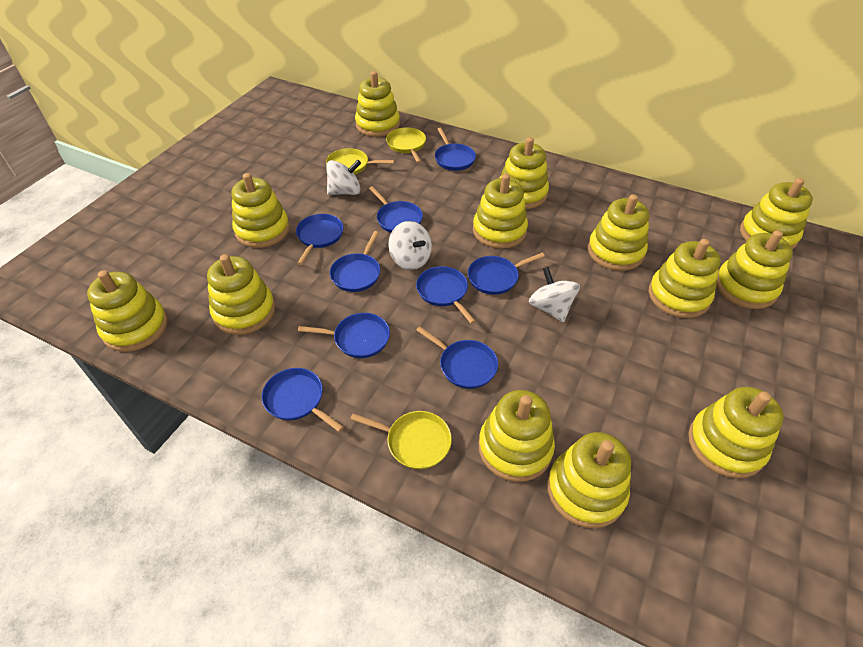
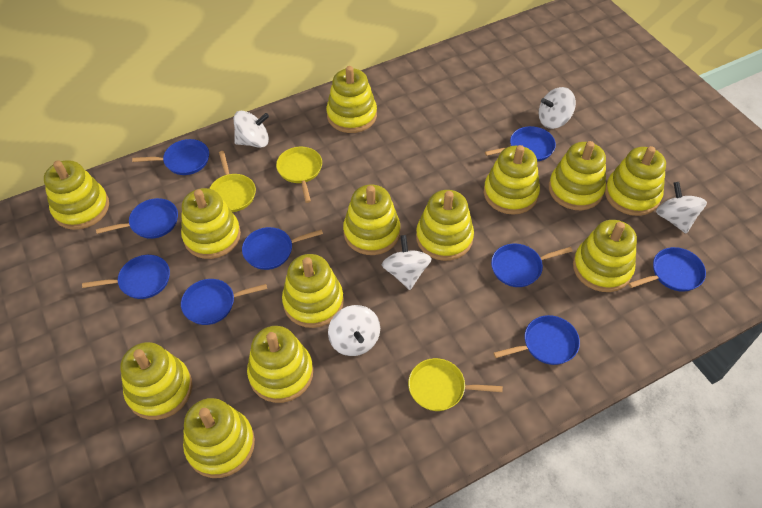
white spinning top: 3 -> 5

